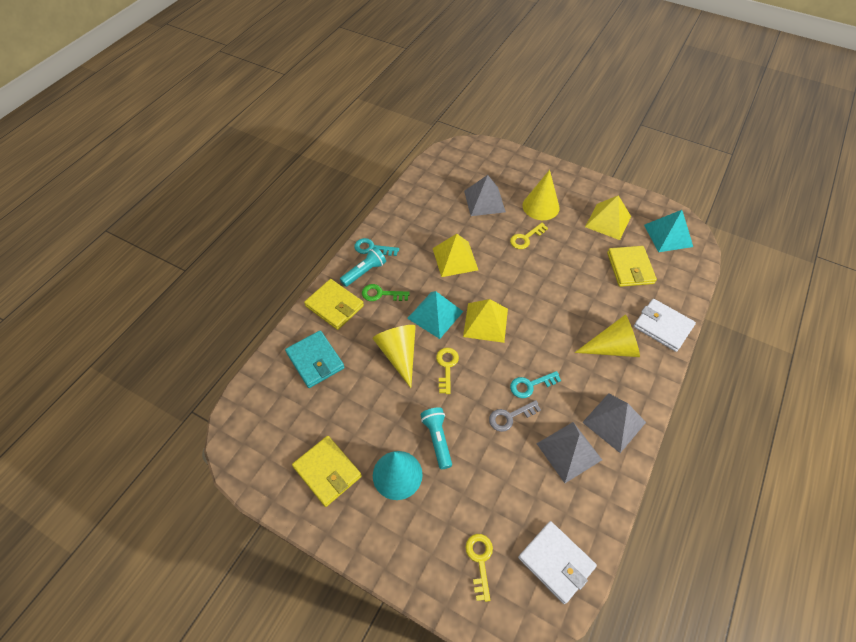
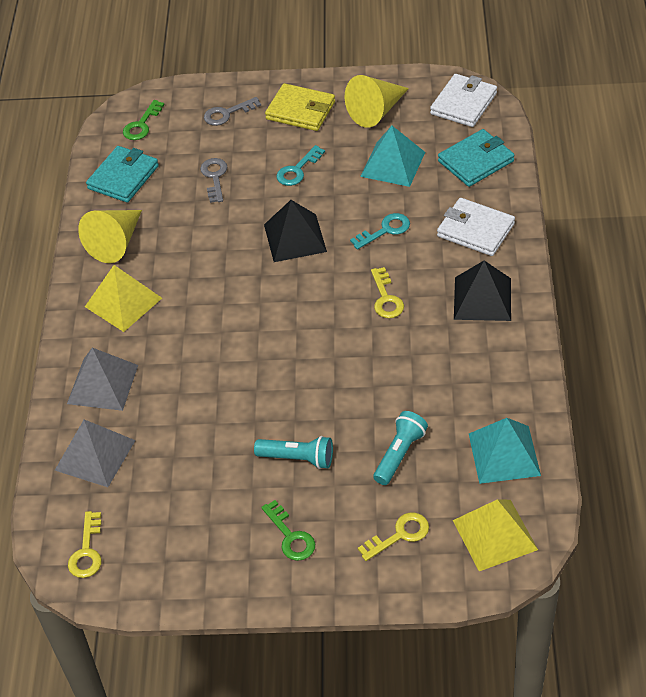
black pyramid: 0 -> 2
green key: 1 -> 2
grey key: 1 -> 2
grey pyramid: 3 -> 2
turquoise cone: 1 -> 0
turquoise wallet: 1 -> 2
yellow cone: 3 -> 2
yellow pyramid: 3 -> 2
yellow wallet: 3 -> 1

